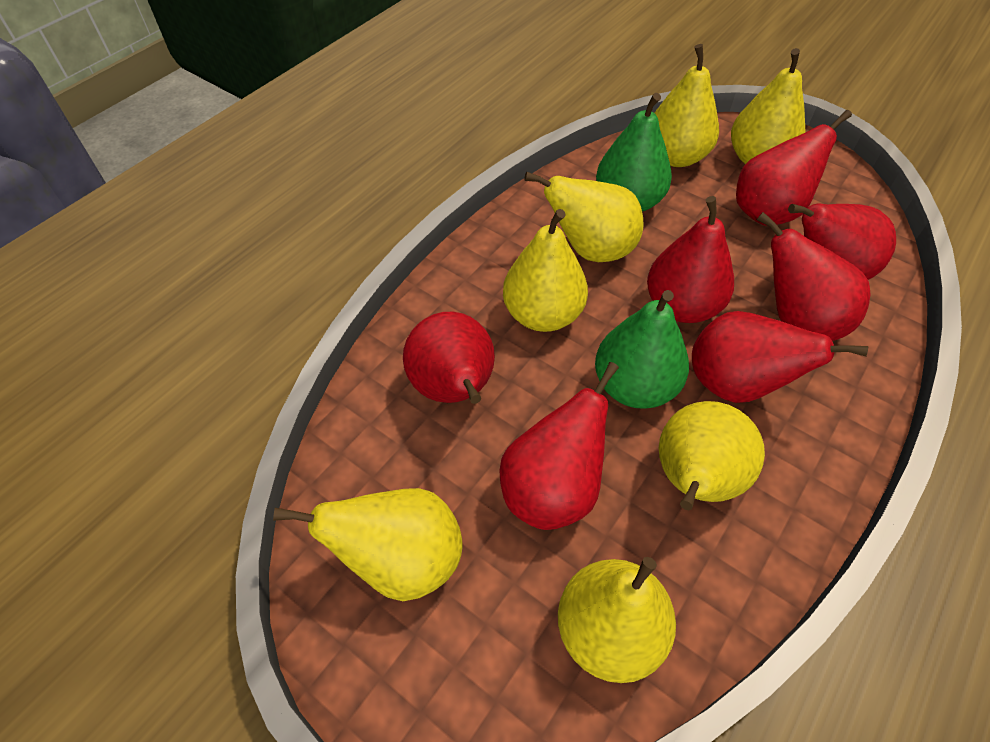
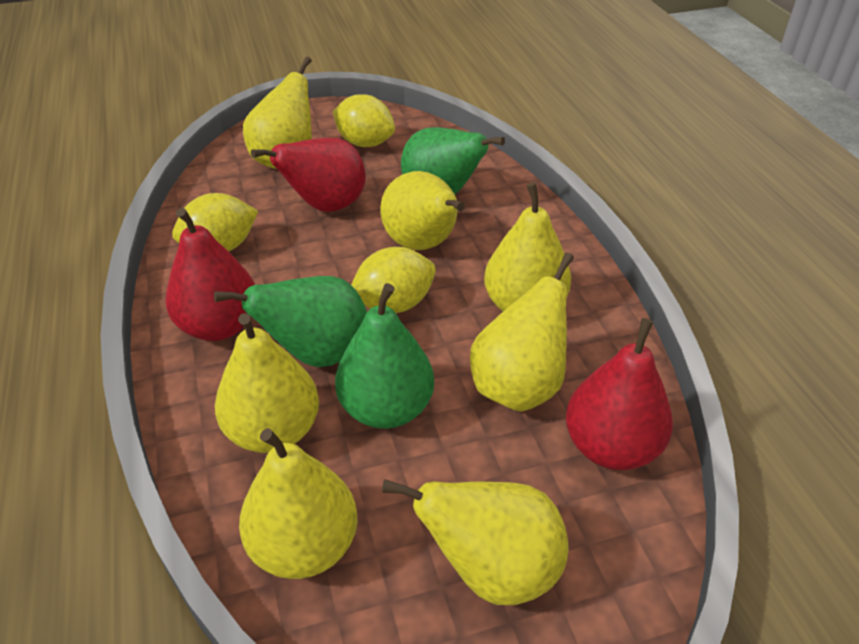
green pear: 2 -> 3
red pear: 7 -> 3
yellow lemon: 0 -> 3

